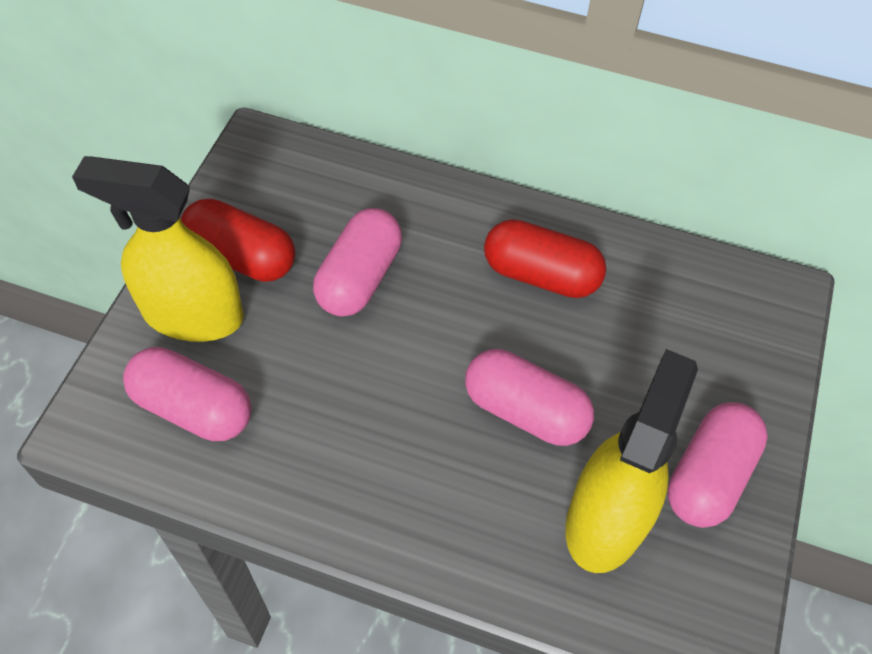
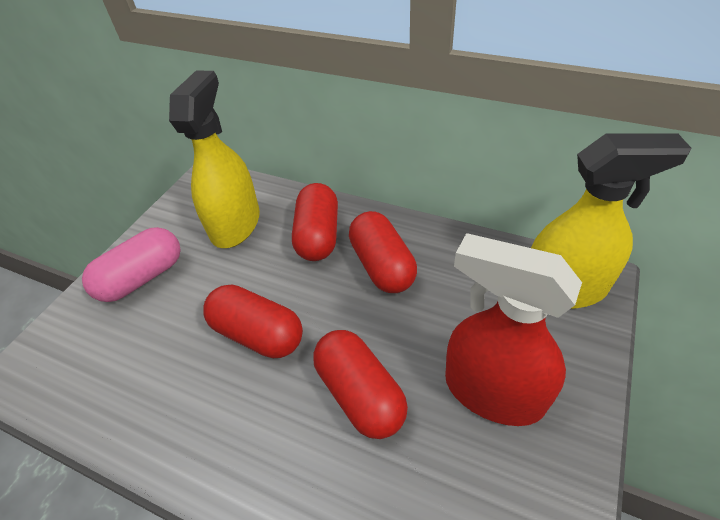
pink capsule: 4 -> 1
red capsule: 2 -> 4
red spray bottle: 0 -> 1

